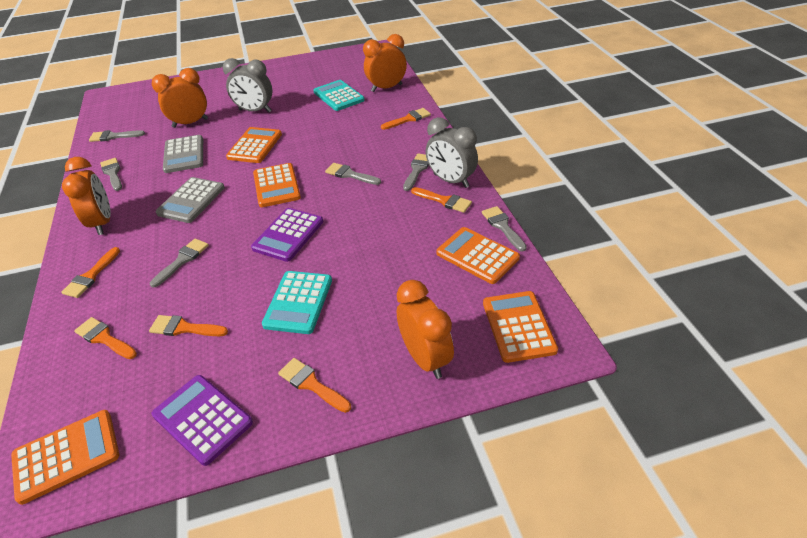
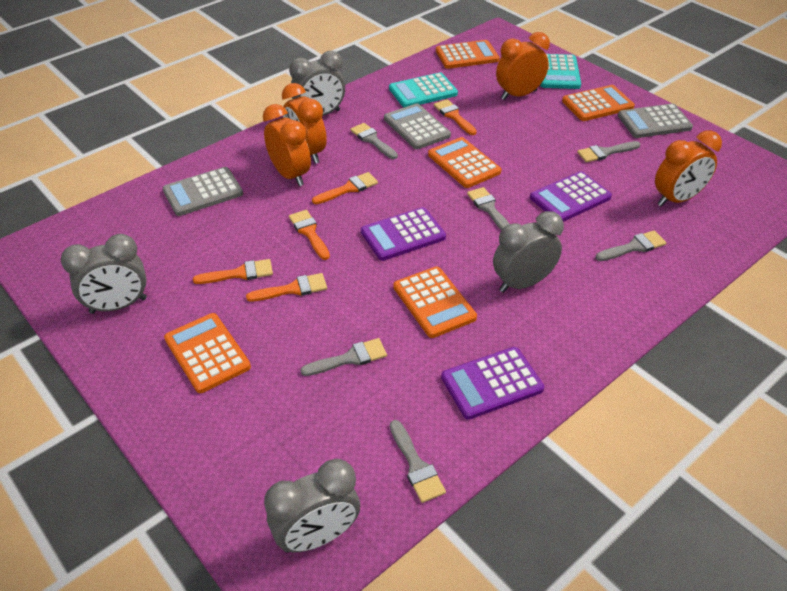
grey calculator: 2 -> 3
grey clock: 2 -> 4
orange brush: 6 -> 5
purple calculator: 2 -> 3

